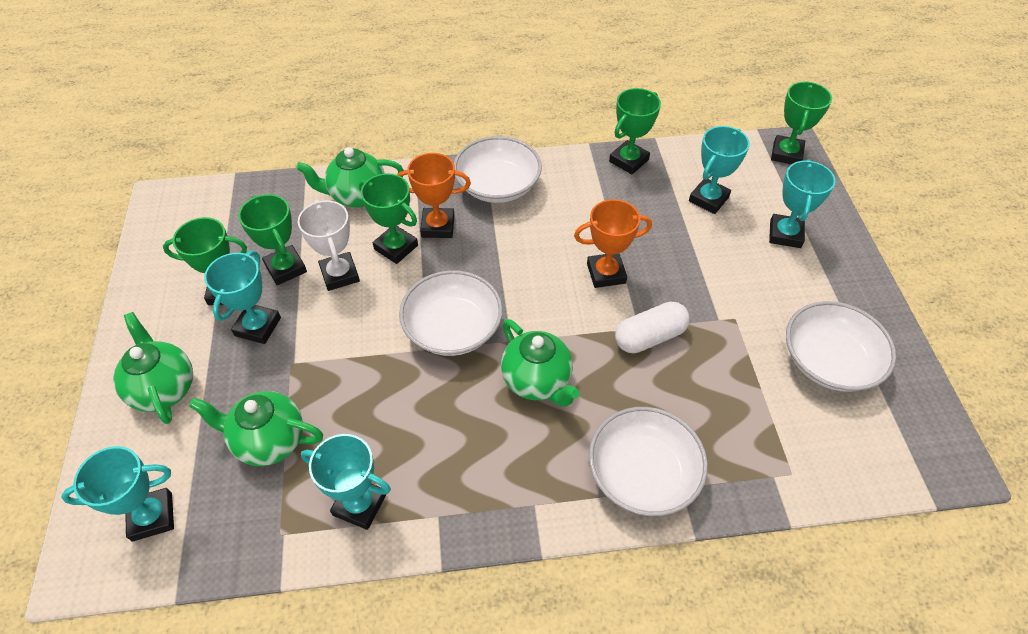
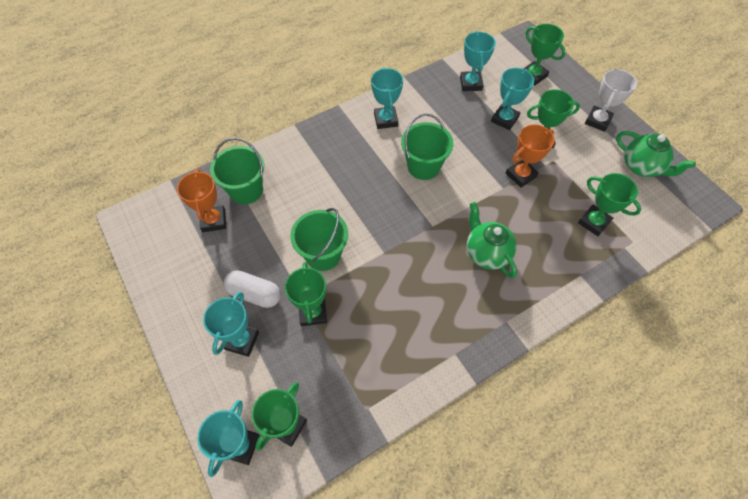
green bucket: 0 -> 3
green teapot: 4 -> 2
white bowl: 4 -> 0

